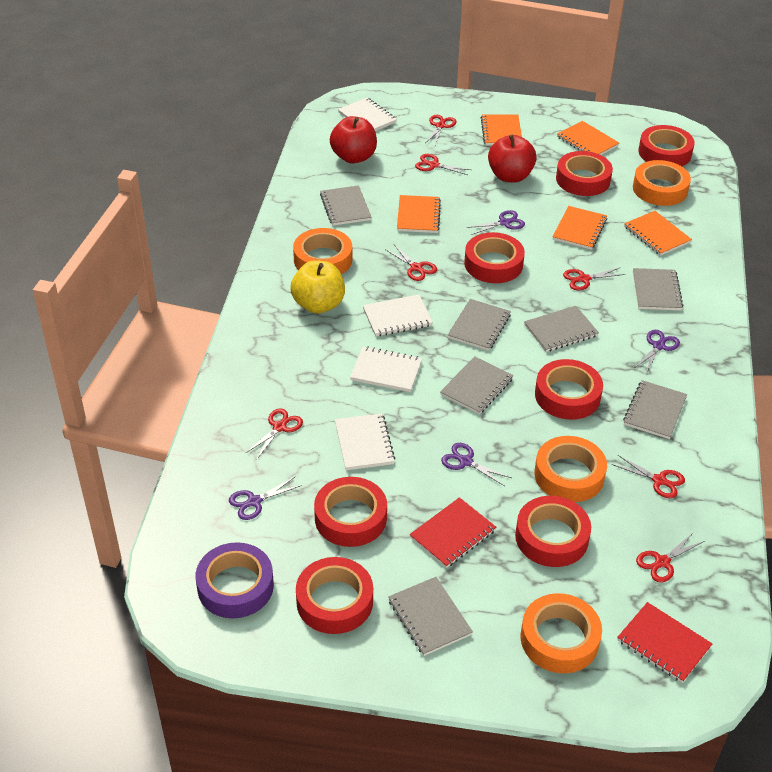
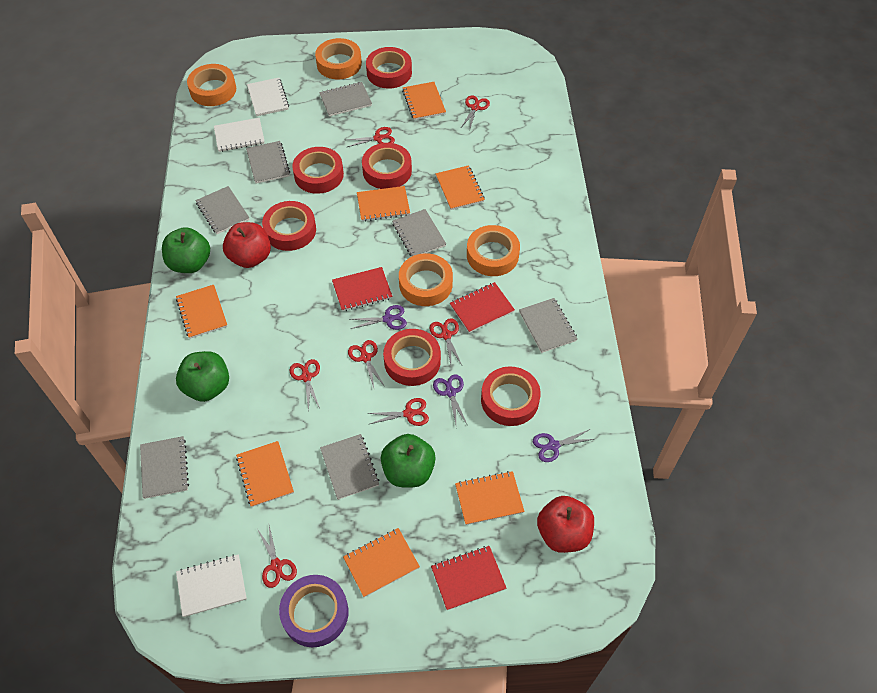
green apple: 0 -> 3
orange notebook: 5 -> 7
purple scissors: 4 -> 3
red notebook: 2 -> 3
red tape: 7 -> 6
white notebook: 4 -> 3
yellow apple: 1 -> 0

